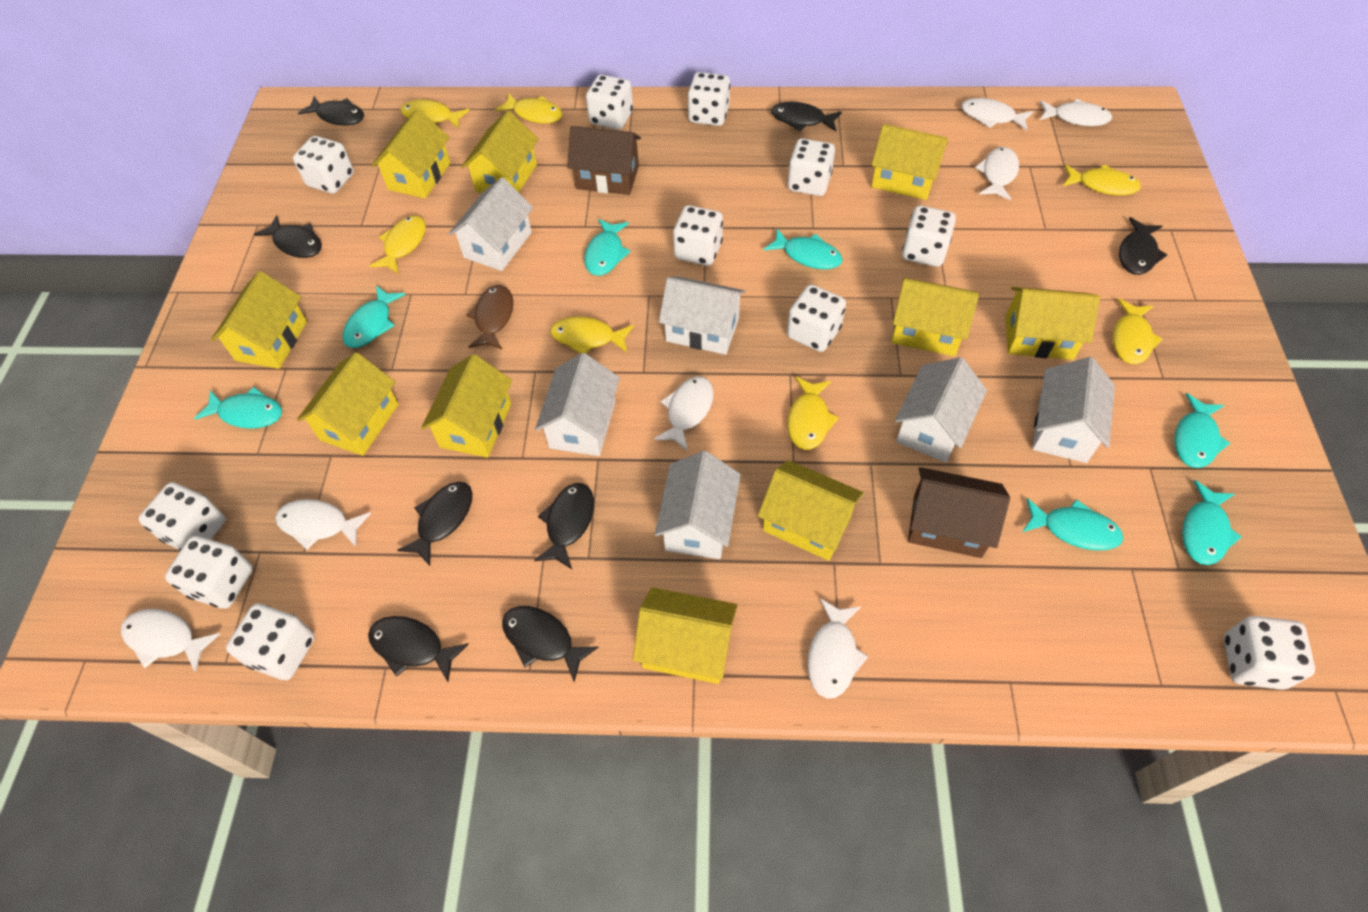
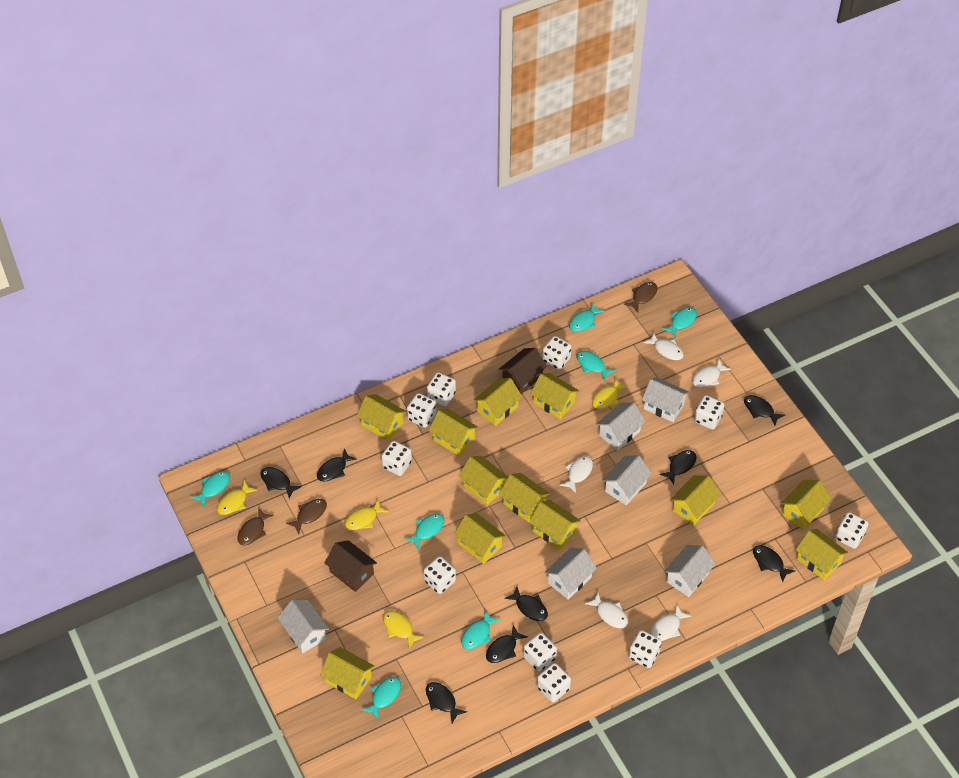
brown fish: 1 -> 3
white dice: 11 -> 10
white fish: 7 -> 5
yellow fish: 7 -> 4
yellow house: 10 -> 12

